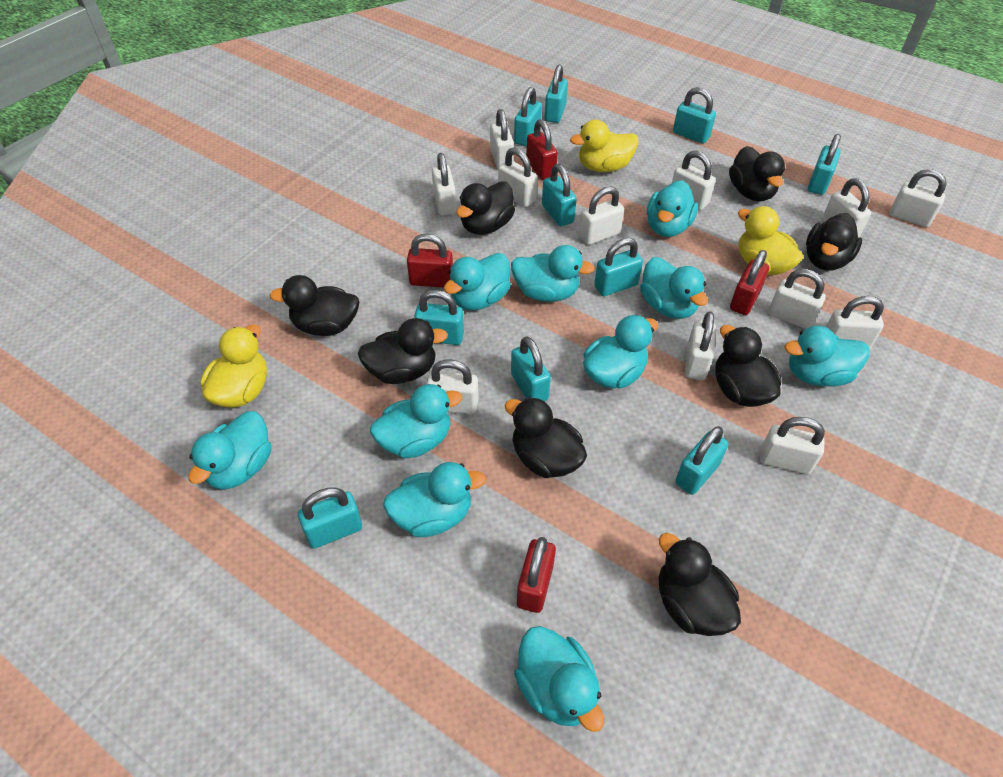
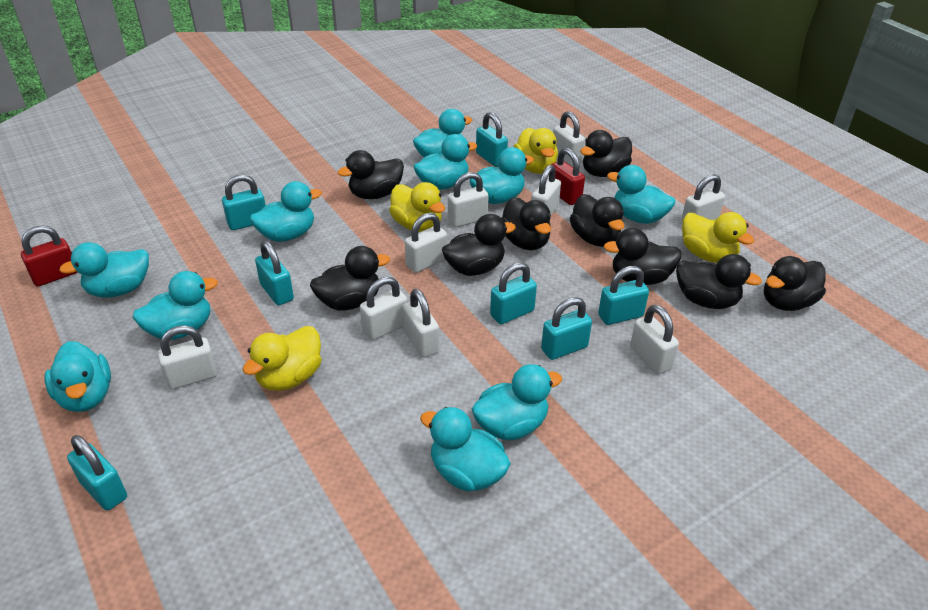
black duck: 8 -> 9
red padlock: 4 -> 2
turquoise padlock: 10 -> 7
white padlock: 12 -> 9
yellow duck: 3 -> 4

